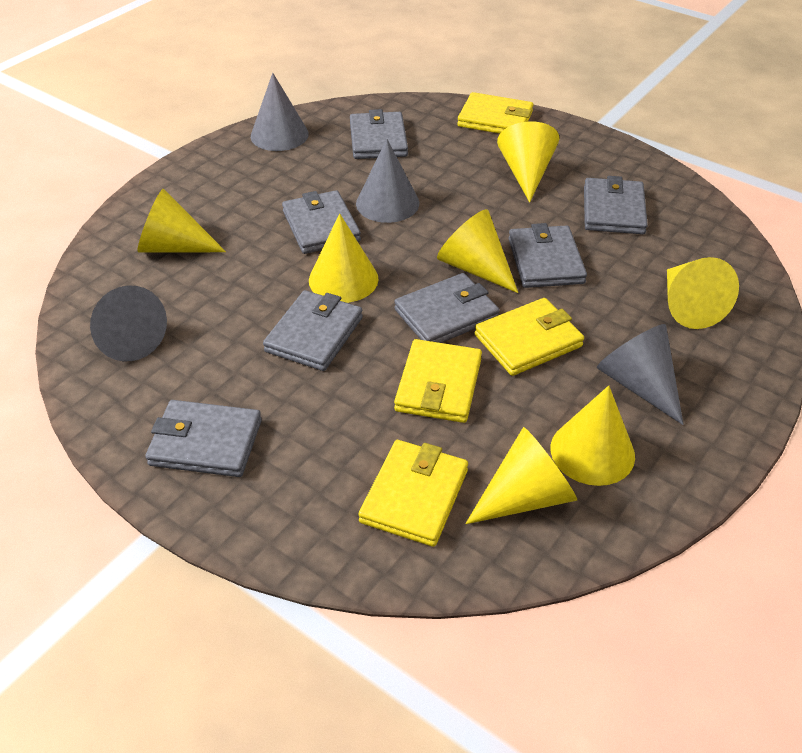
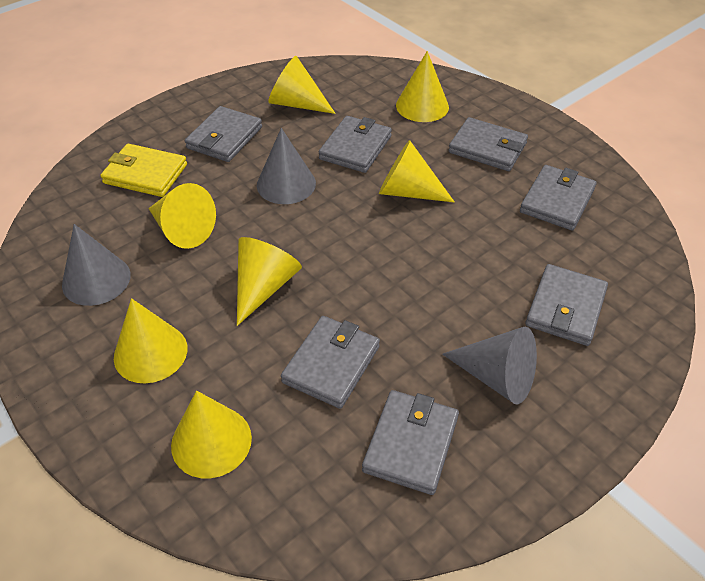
grey cone: 4 -> 3
yellow wallet: 4 -> 1

